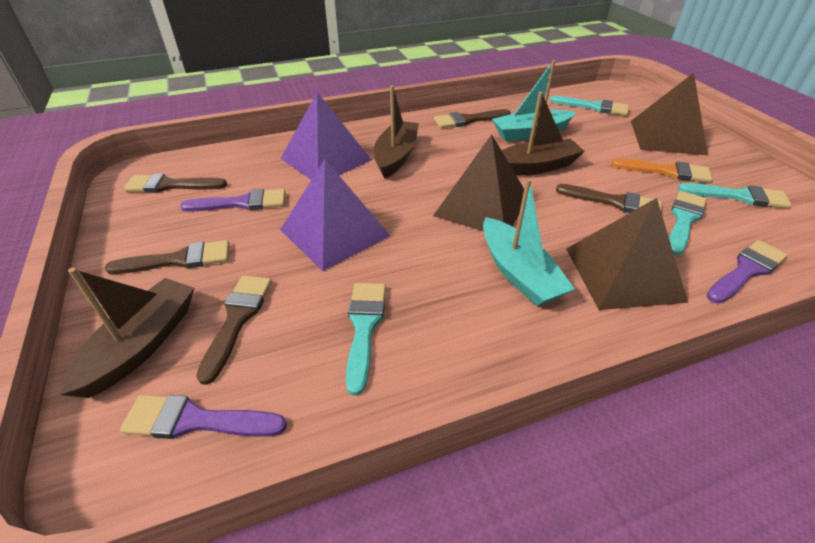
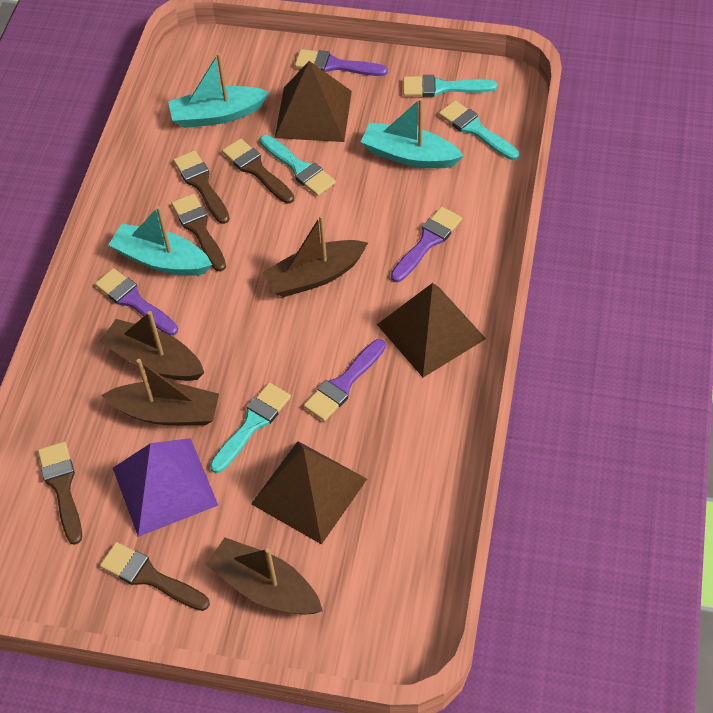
brown boat: 3 -> 4
orange brush: 1 -> 0
purple brush: 3 -> 4
purple pyramid: 2 -> 1
turquoise boat: 2 -> 3

